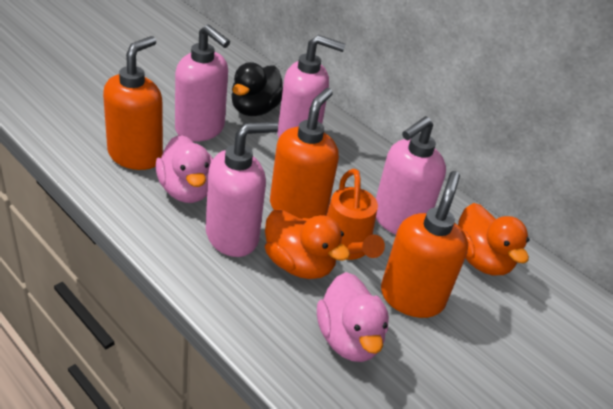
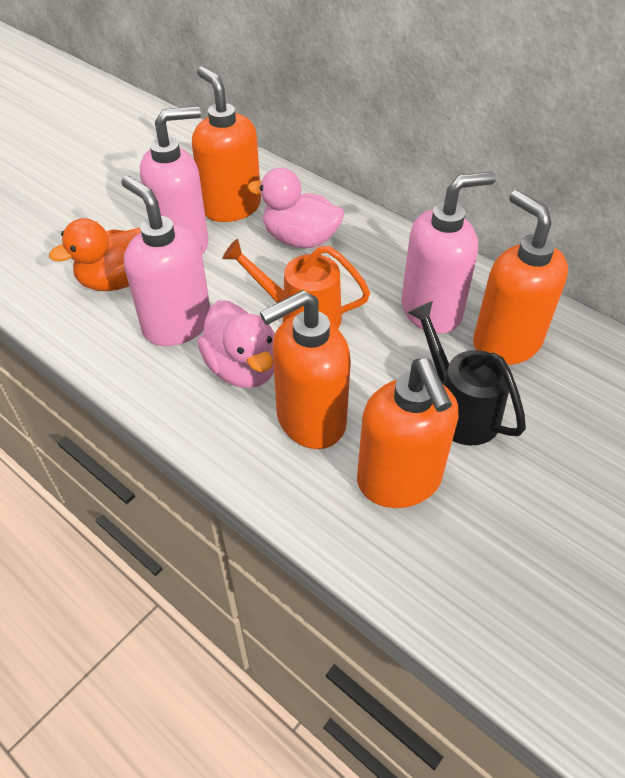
black duck: 1 -> 0
black watering can: 0 -> 1
orange duck: 2 -> 1
orange soap dispenser: 3 -> 4
pink soap dispenser: 4 -> 3

